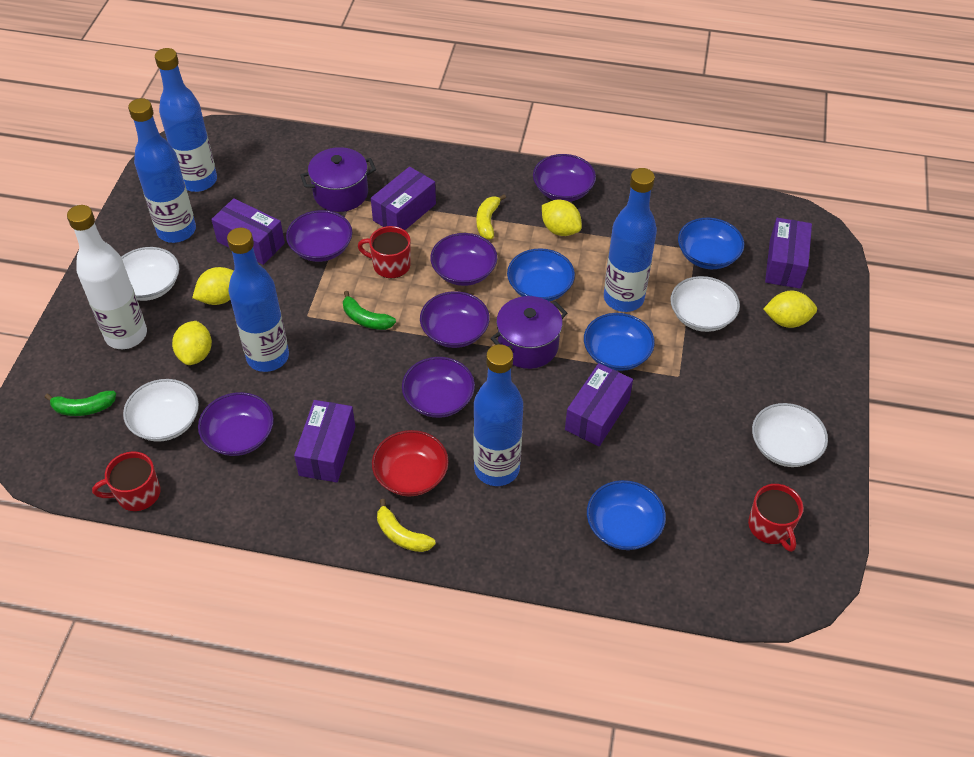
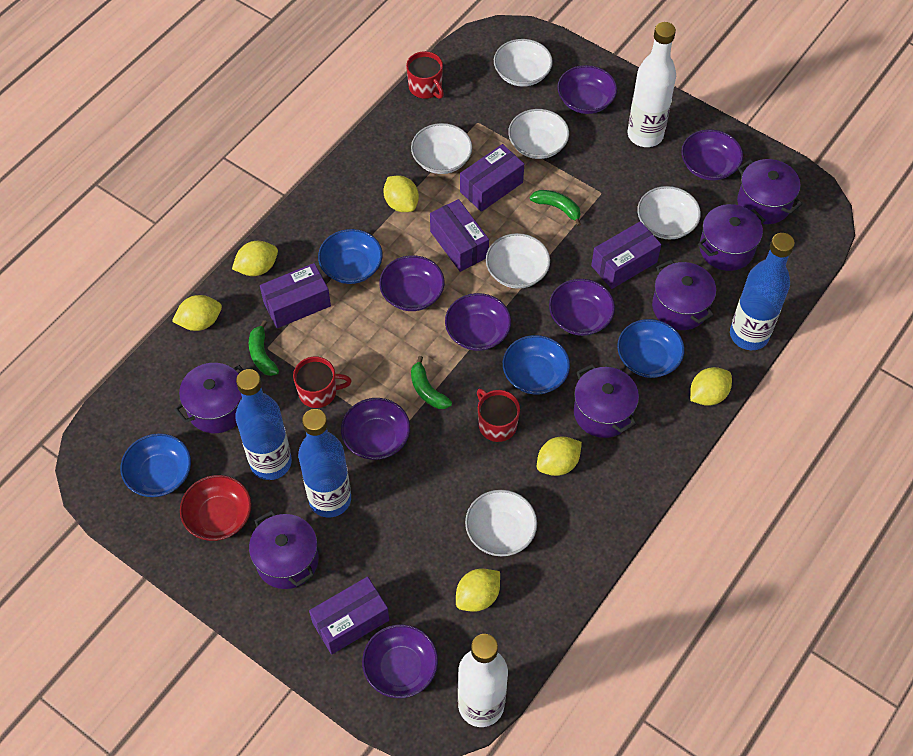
blue bottle: 5 -> 3
green banana: 2 -> 3
purple bowl: 6 -> 7
purple pot: 2 -> 6
white bottle: 1 -> 2
white bowl: 4 -> 6
yellow banana: 2 -> 0
yellow lemon: 4 -> 6

